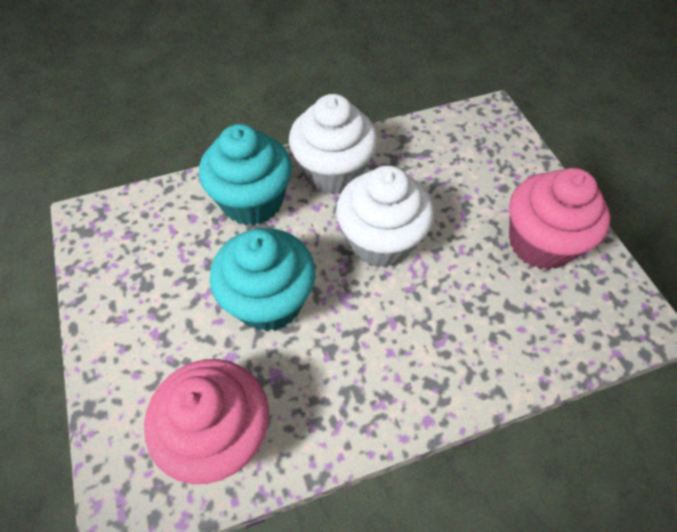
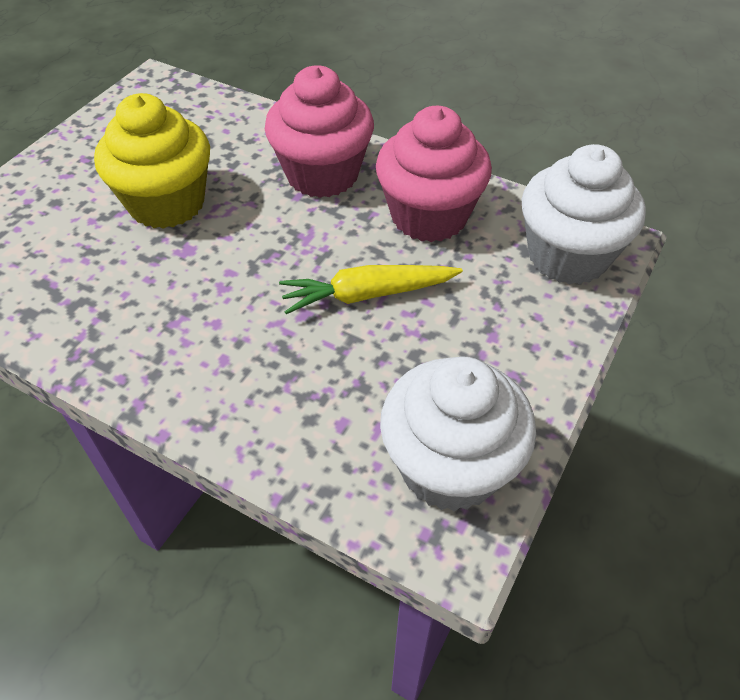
turquoise cupcake: 2 -> 0
yellow carrot: 0 -> 1
yellow cupcake: 0 -> 1

